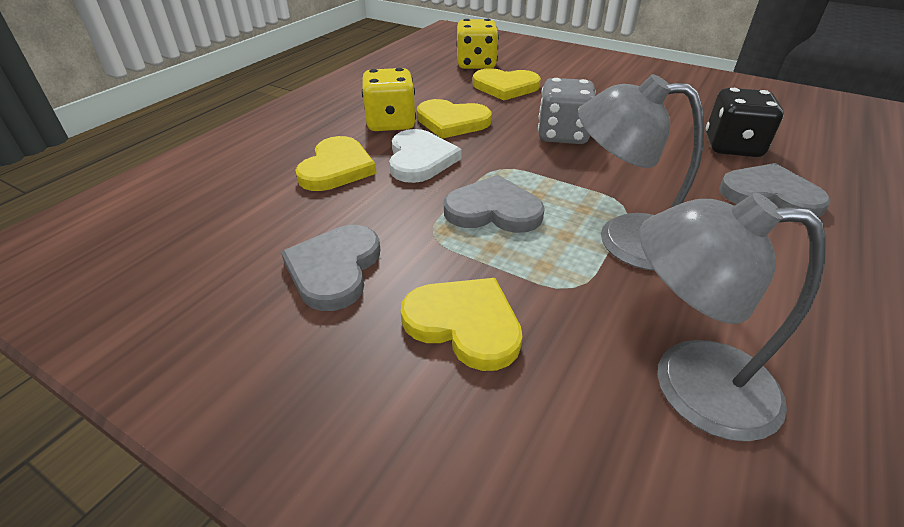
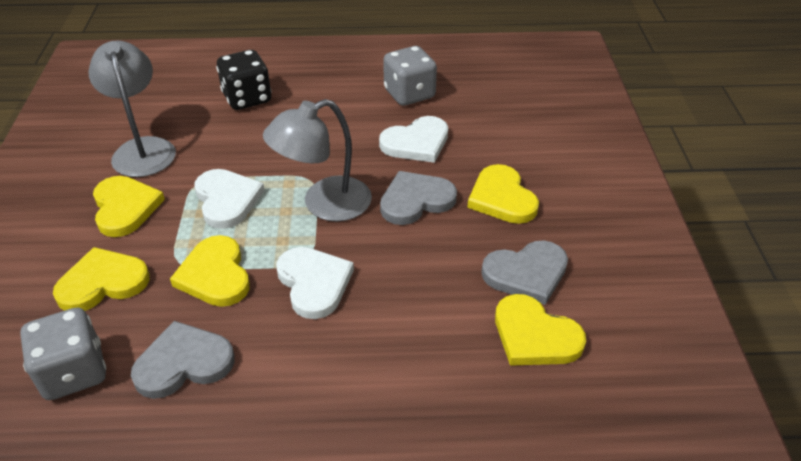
grey dice: 1 -> 2
white heart: 1 -> 3
yellow dice: 2 -> 0
yellow heart: 4 -> 5

